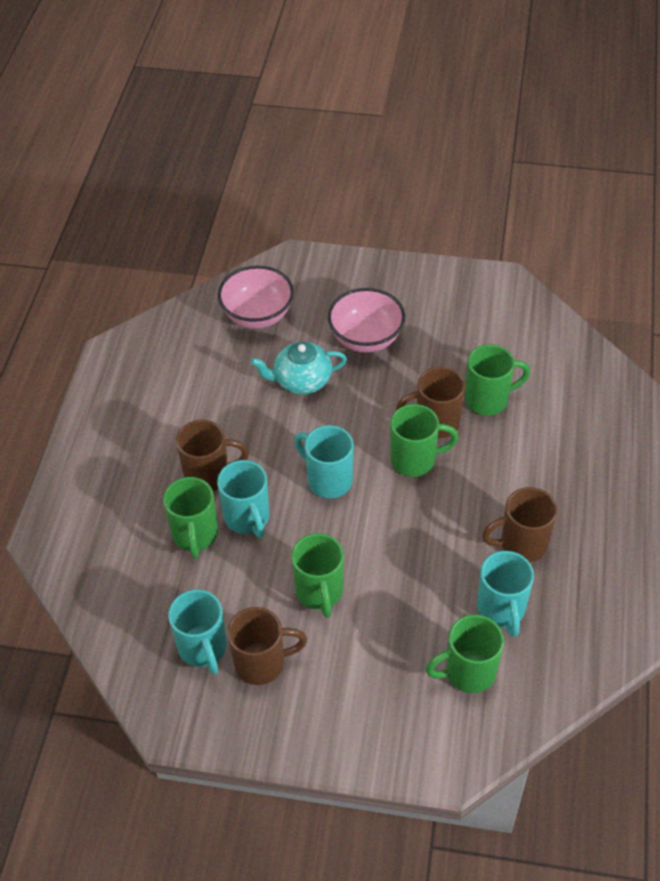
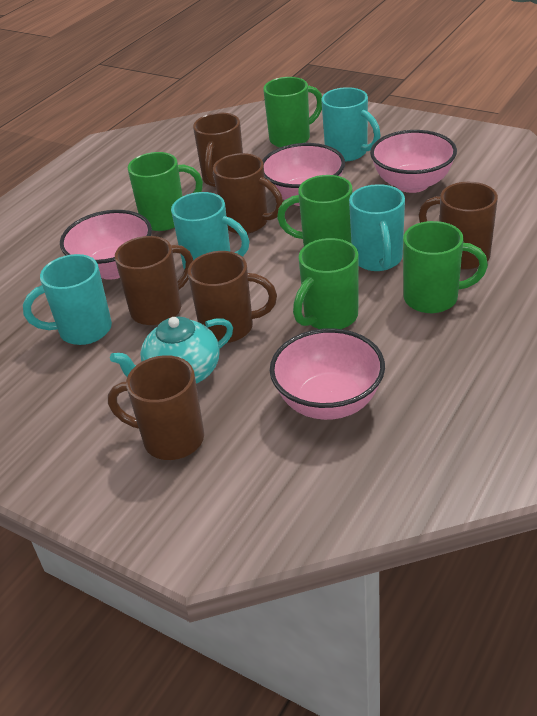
brown mug: 4 -> 6
pink bowl: 2 -> 4

